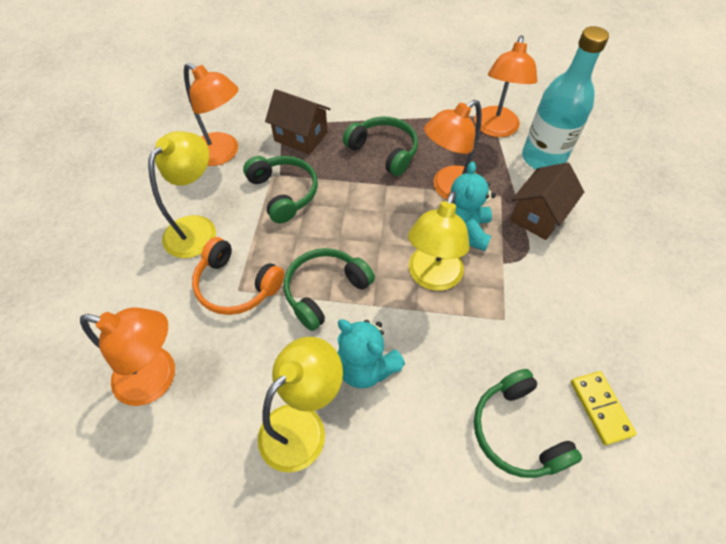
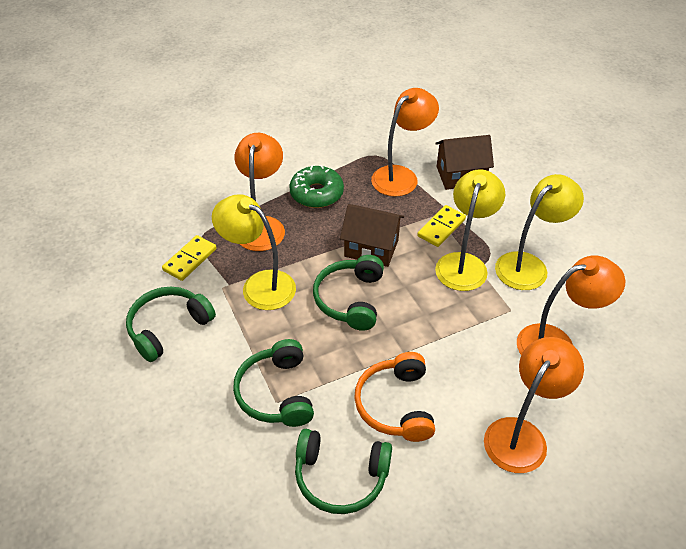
green donut: 0 -> 1
turquoise bottle: 1 -> 0
turquoise teddy bear: 2 -> 0
yellow domino: 1 -> 2

